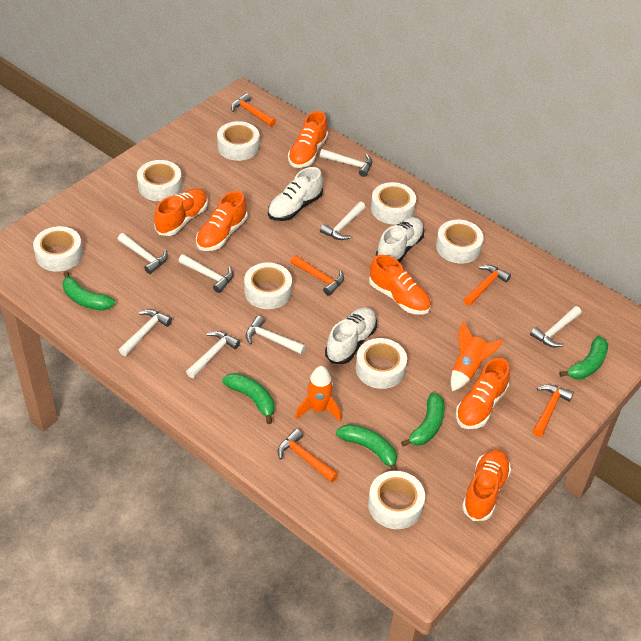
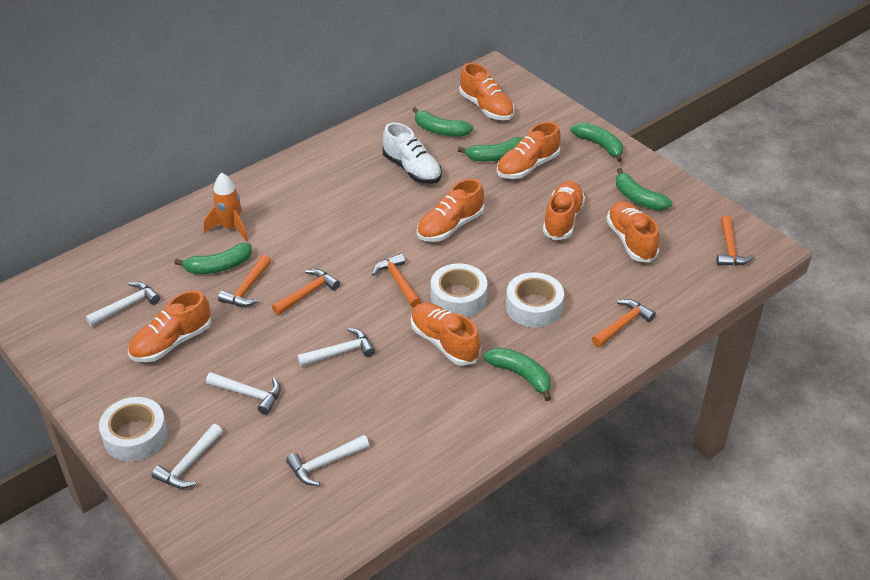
green banana: 5 -> 6
orange rocket: 2 -> 1
orange shoe: 6 -> 7
white hammer: 8 -> 5
white shoe: 3 -> 1
white tape: 8 -> 3

